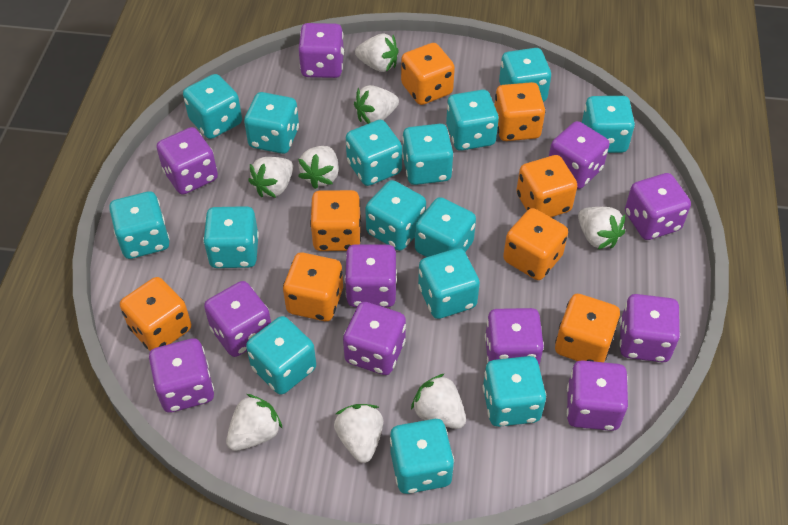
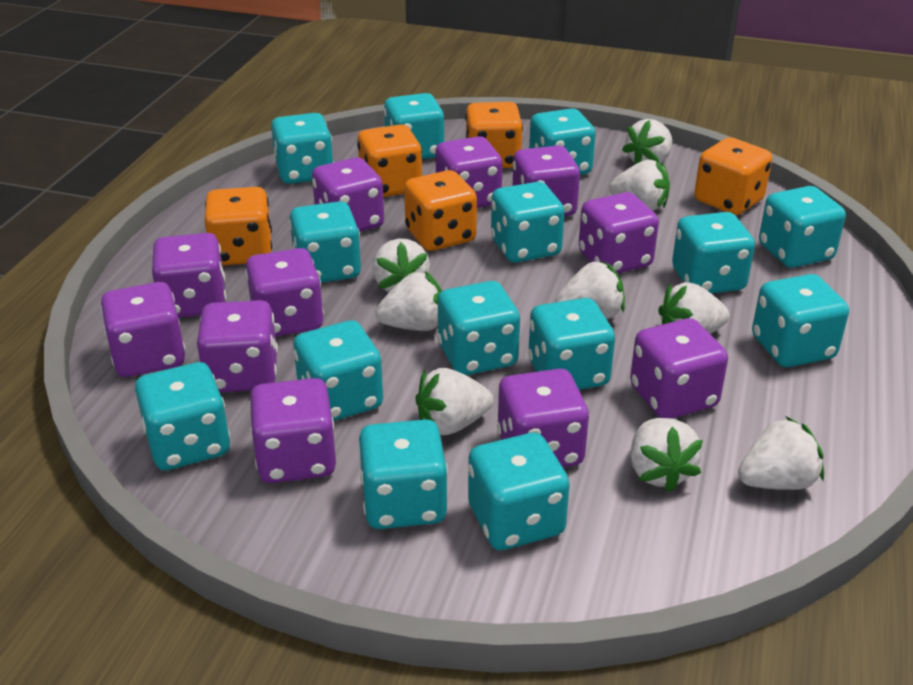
orange dice: 8 -> 5
turquoise dice: 15 -> 14
white strawberry: 8 -> 9

